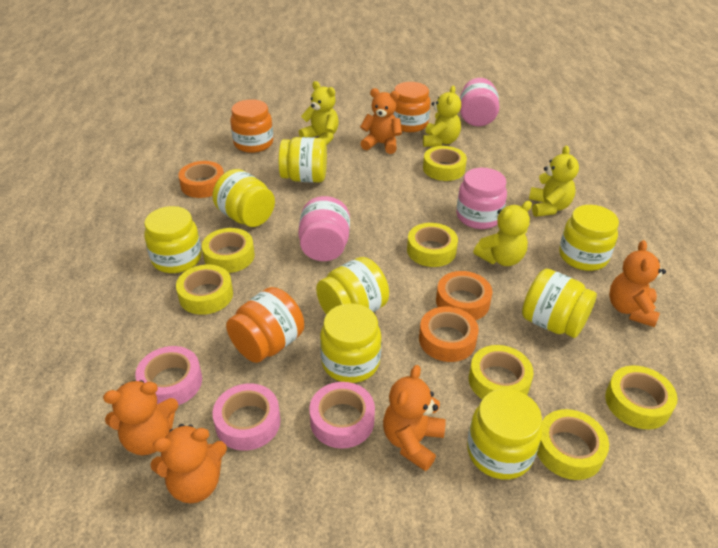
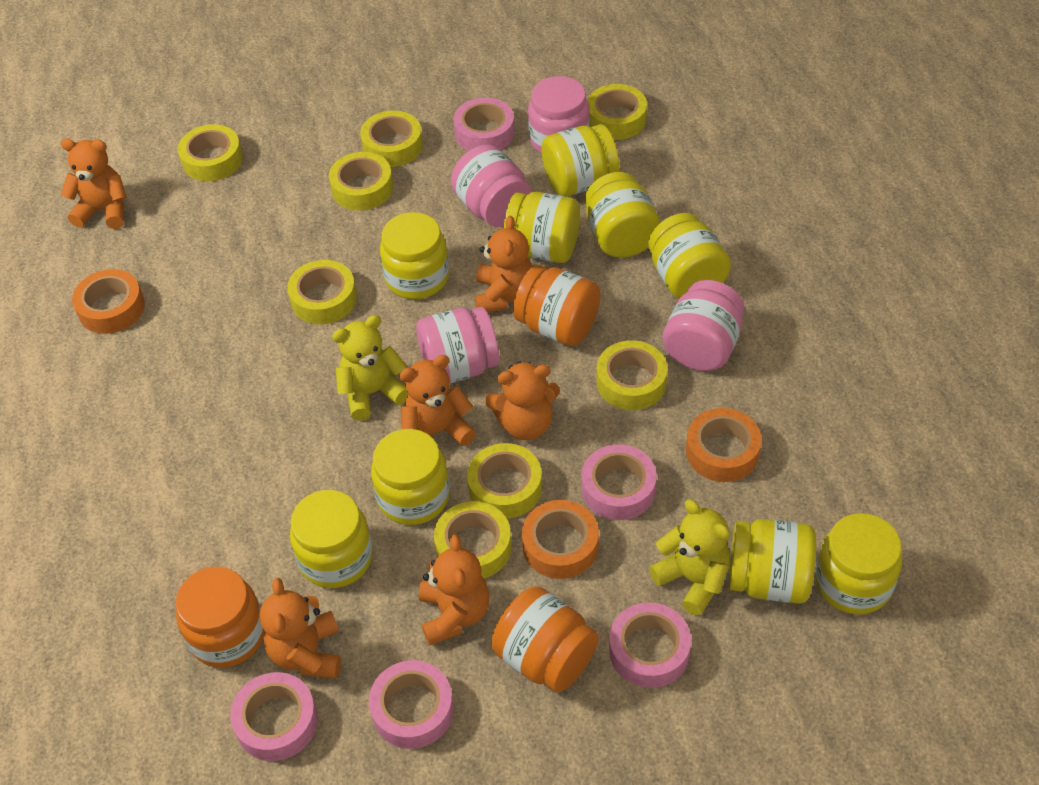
orange teddy bear: 5 -> 6
pink jar: 3 -> 4
pink tape: 3 -> 5
yellow jar: 8 -> 9
yellow tape: 7 -> 8
yellow teddy bear: 4 -> 2

